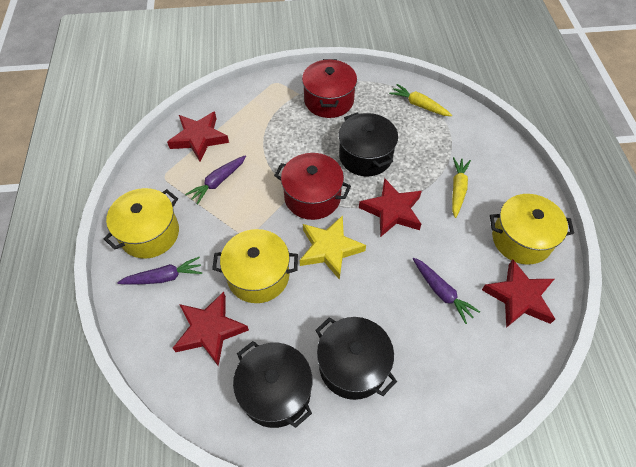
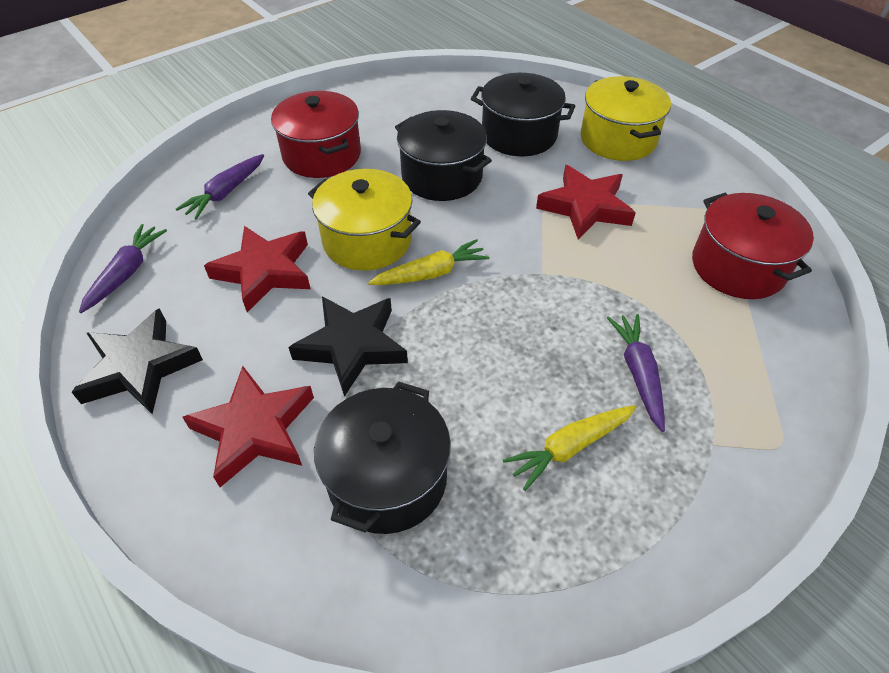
black star: 0 -> 2
red star: 4 -> 3
yellow pot: 3 -> 2
yellow star: 1 -> 0

